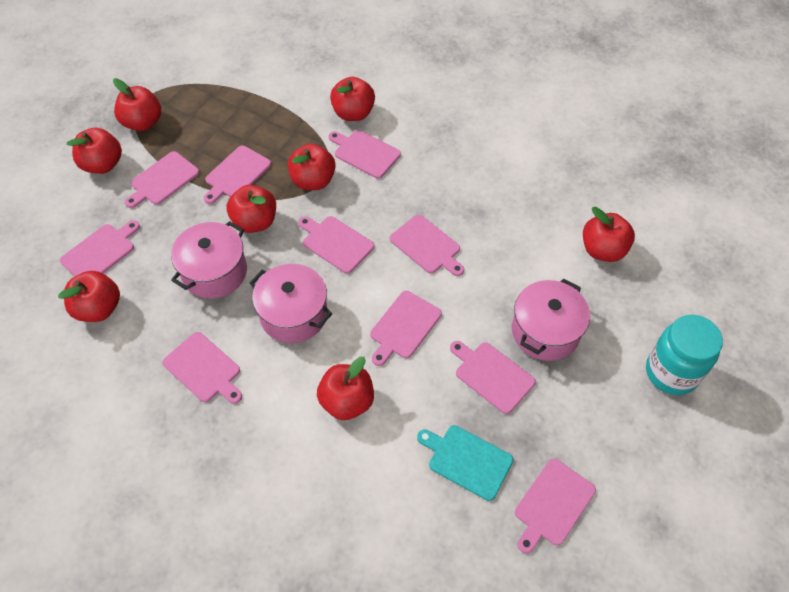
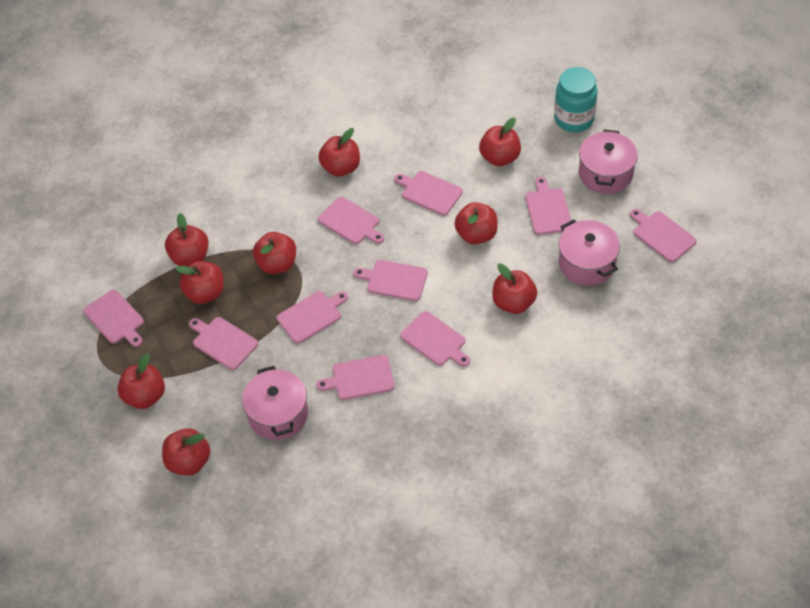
red apple: 8 -> 9
turquoise cutting board: 1 -> 0

